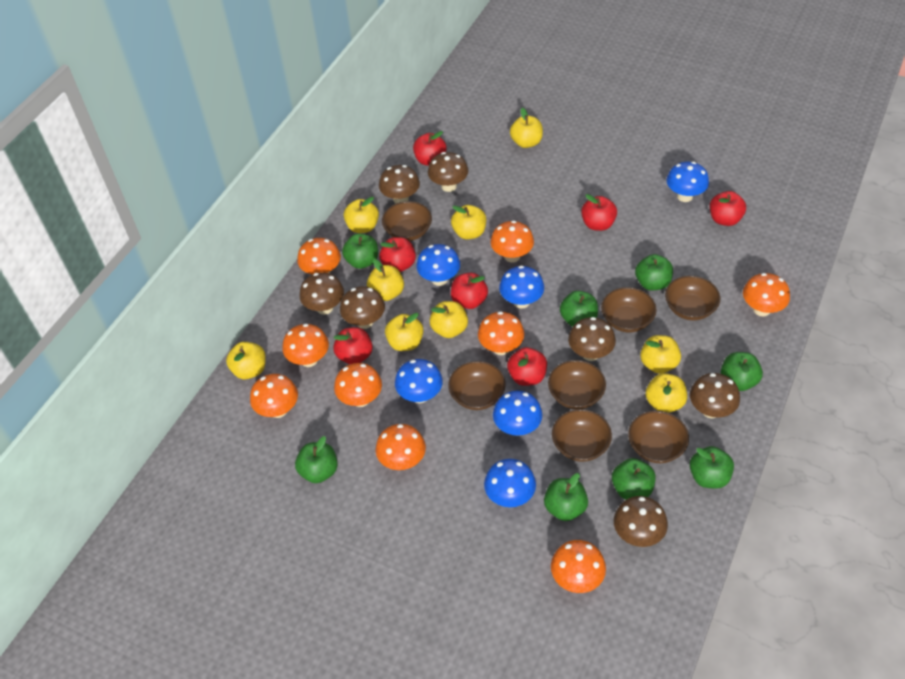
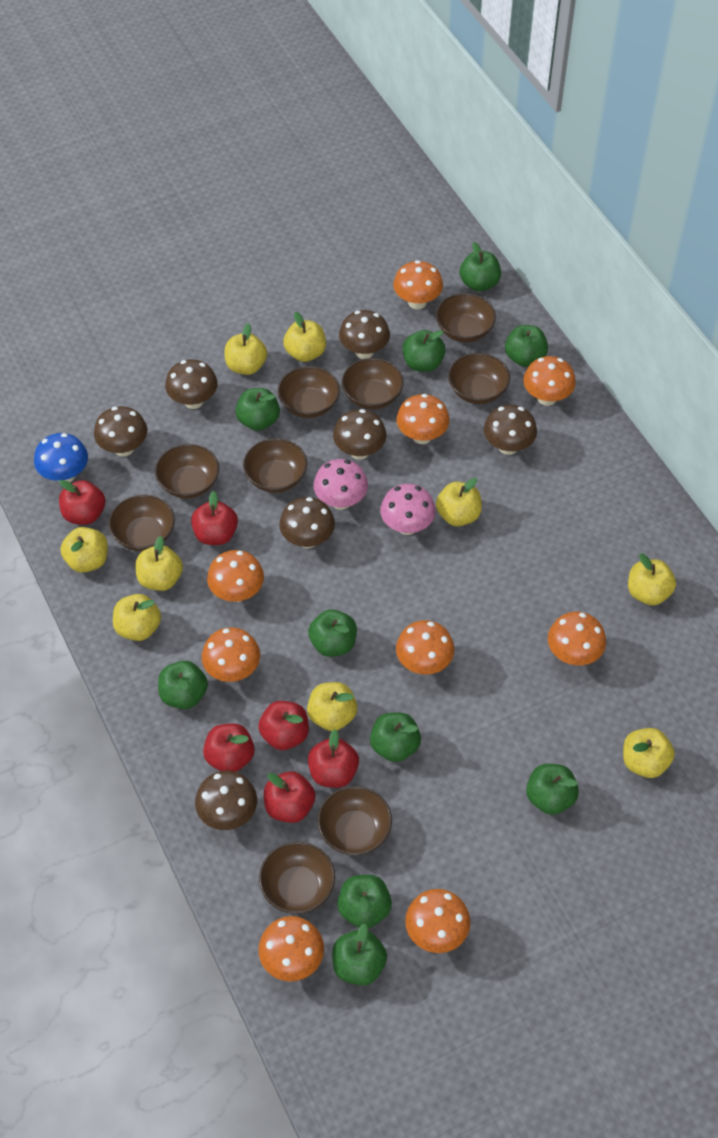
blue mushroom: 6 -> 1
brown bowl: 7 -> 9
green apple: 8 -> 10
pink mushroom: 0 -> 2
red apple: 7 -> 6

